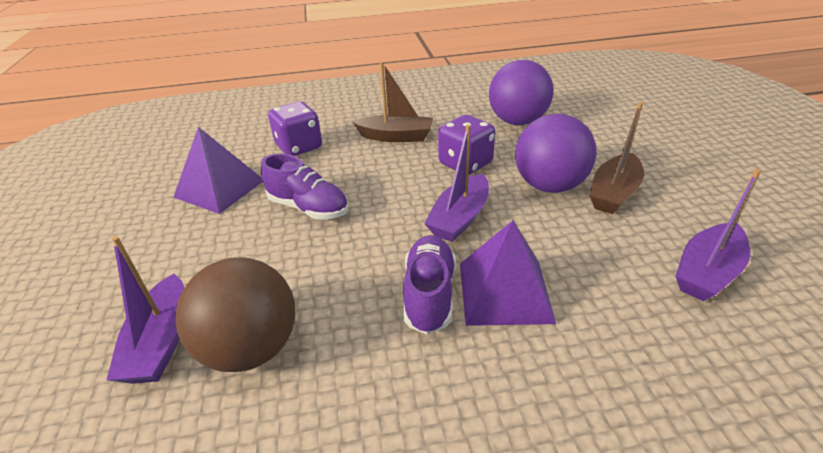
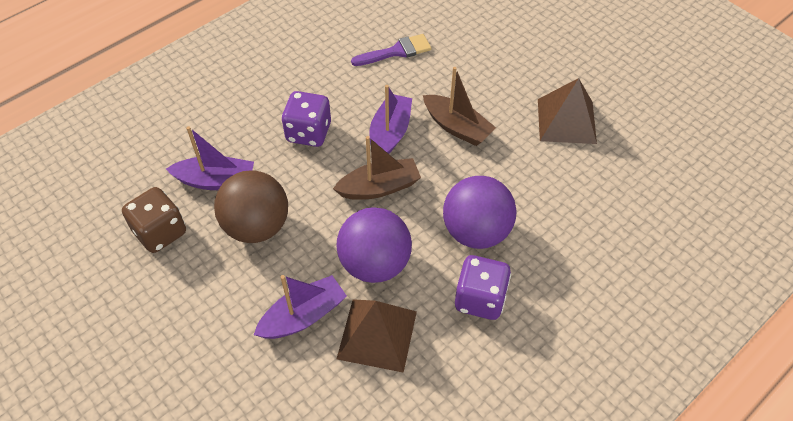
brown dice: 0 -> 1
brown pyramid: 0 -> 2
purple brush: 0 -> 1
purple pyramid: 2 -> 0
purple shoe: 2 -> 0

